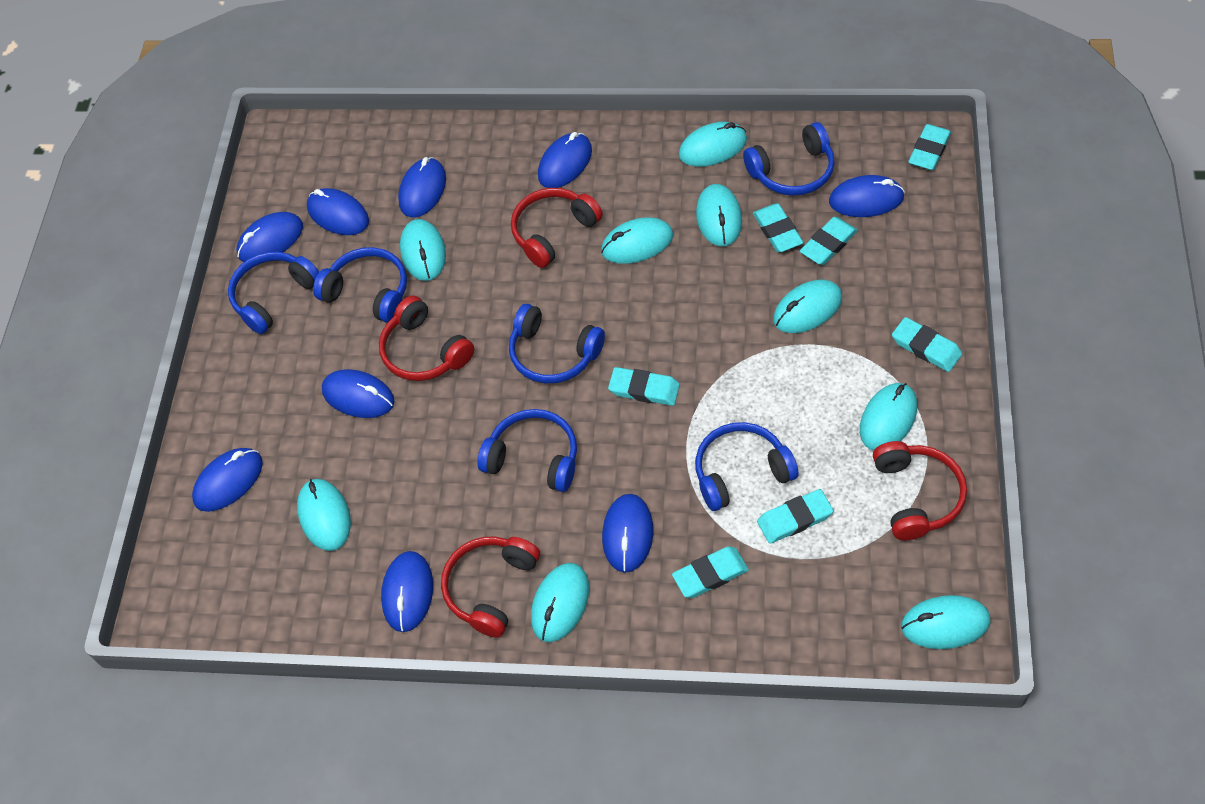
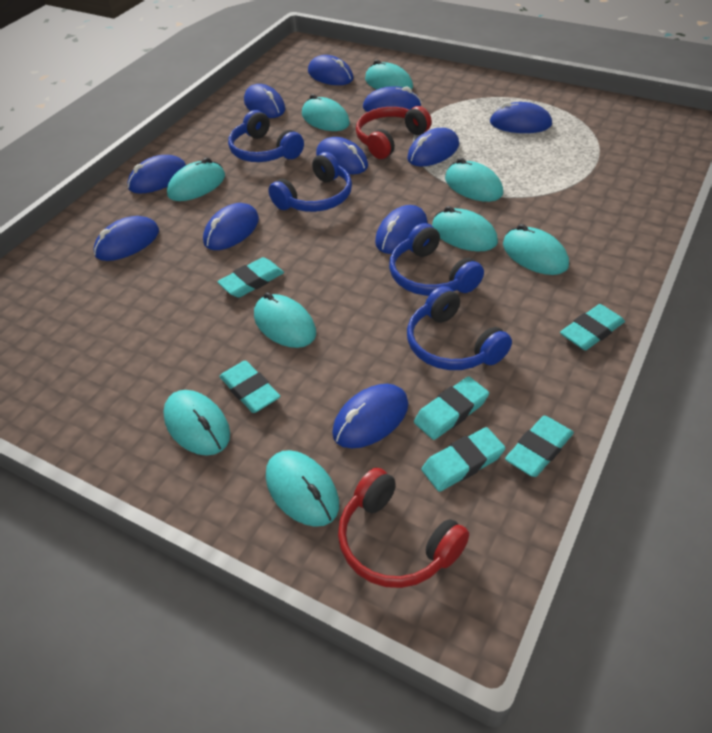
blue headphones: 6 -> 4
blue mouse: 9 -> 11
red headphones: 4 -> 2
turquoise eraser: 7 -> 6

